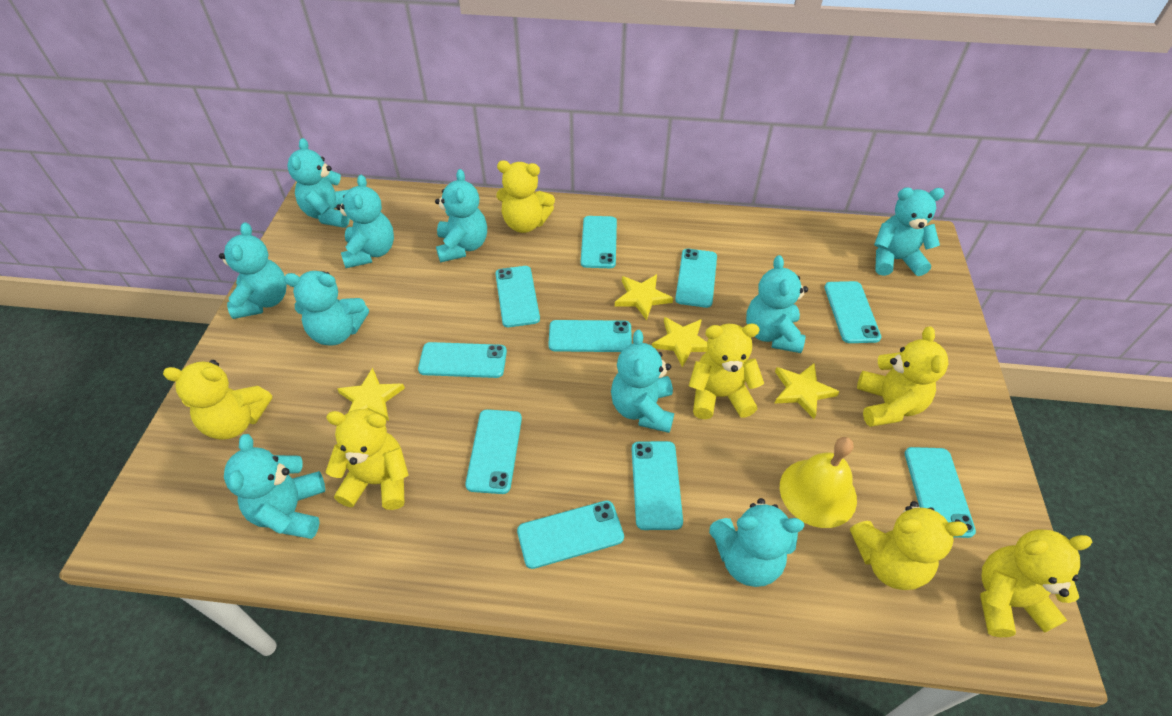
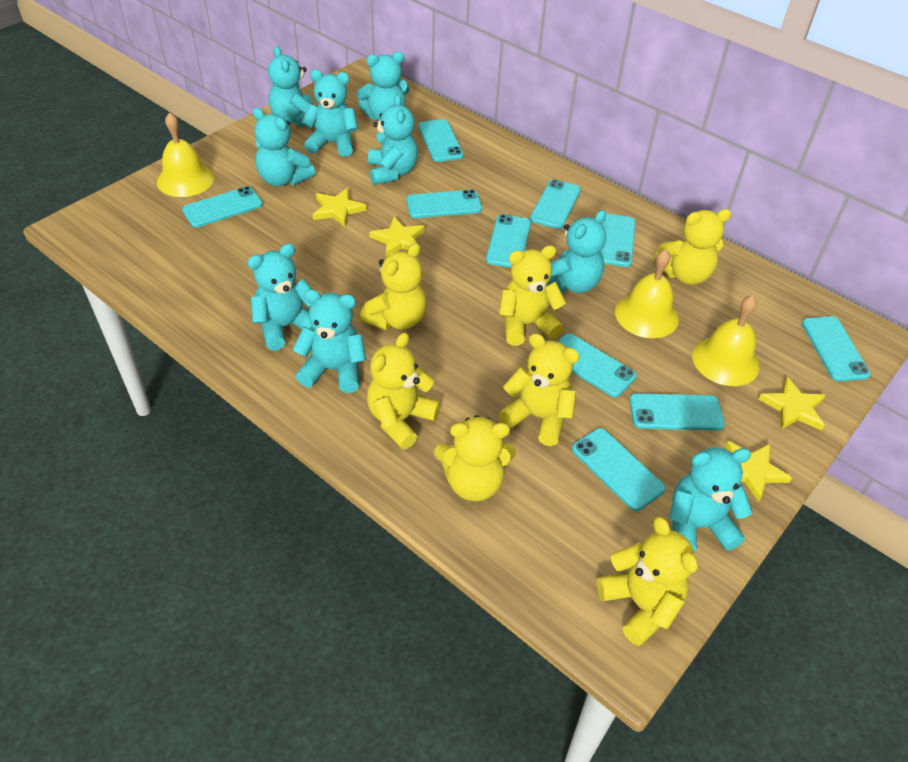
turquoise teddy bear: 10 -> 9
yellow bell: 1 -> 3

